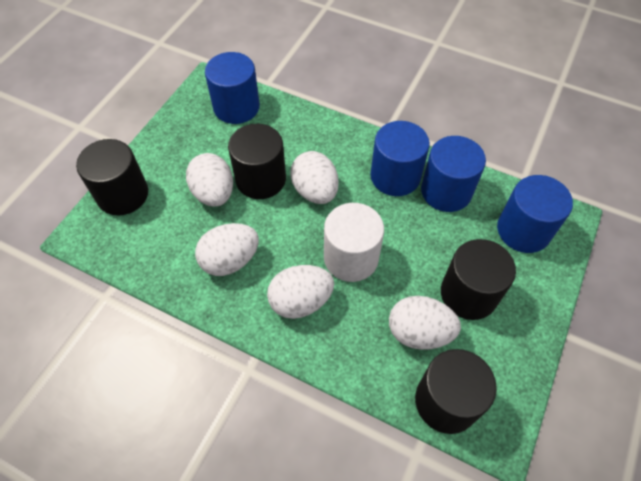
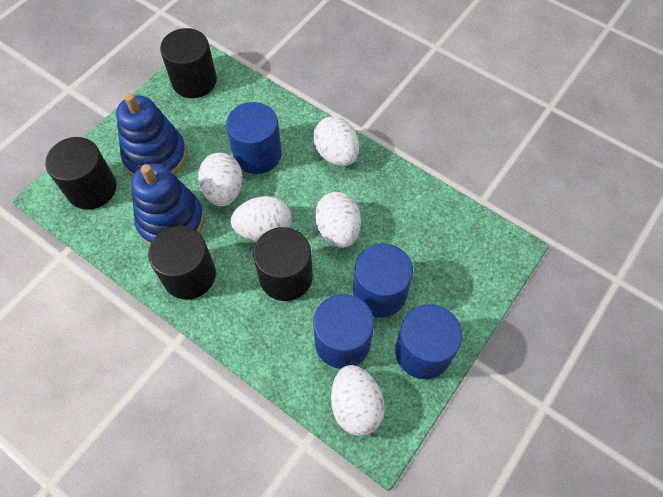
blue stacking toy: 0 -> 2
white cylinder: 1 -> 0

